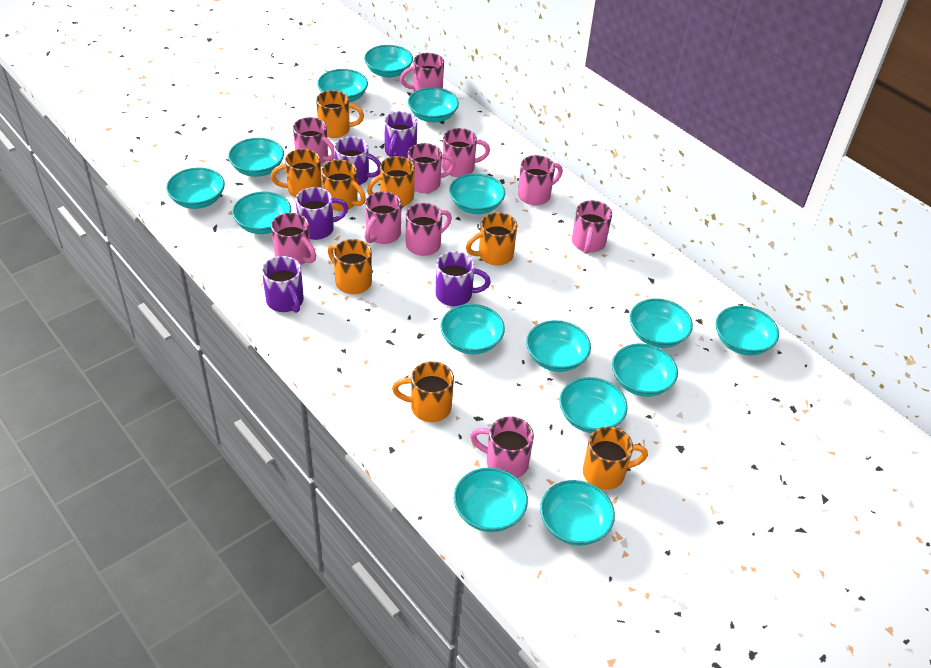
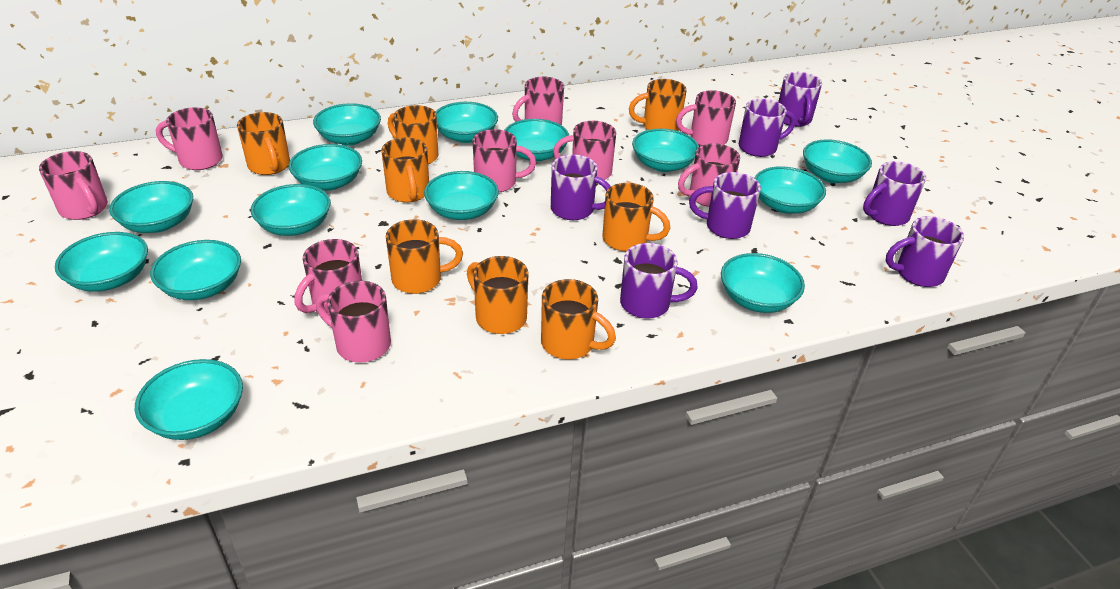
pink mug: 10 -> 9
purple mug: 5 -> 7
turquoise bowl: 15 -> 14

